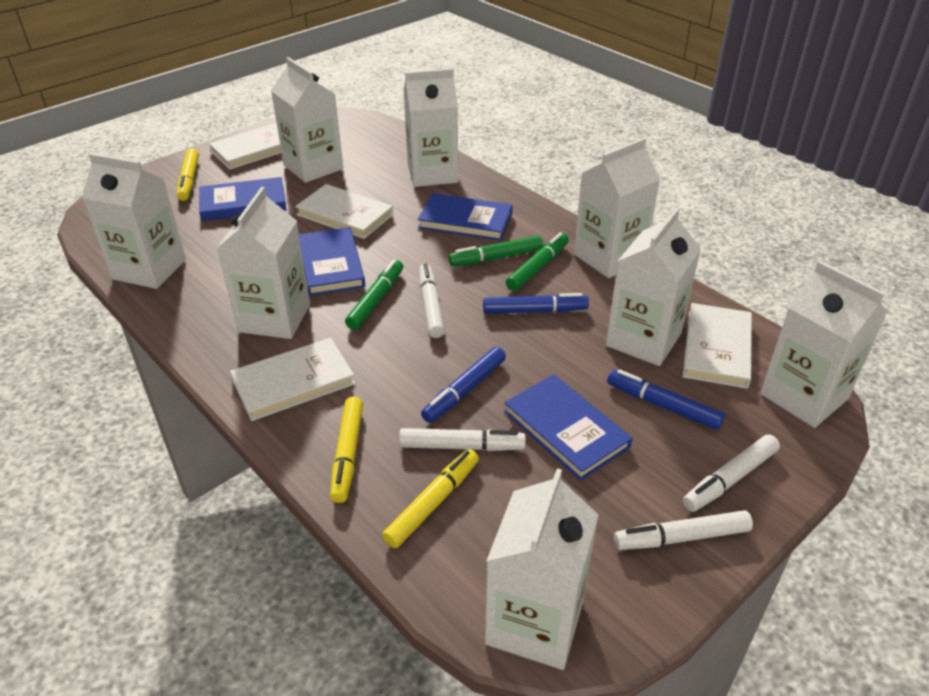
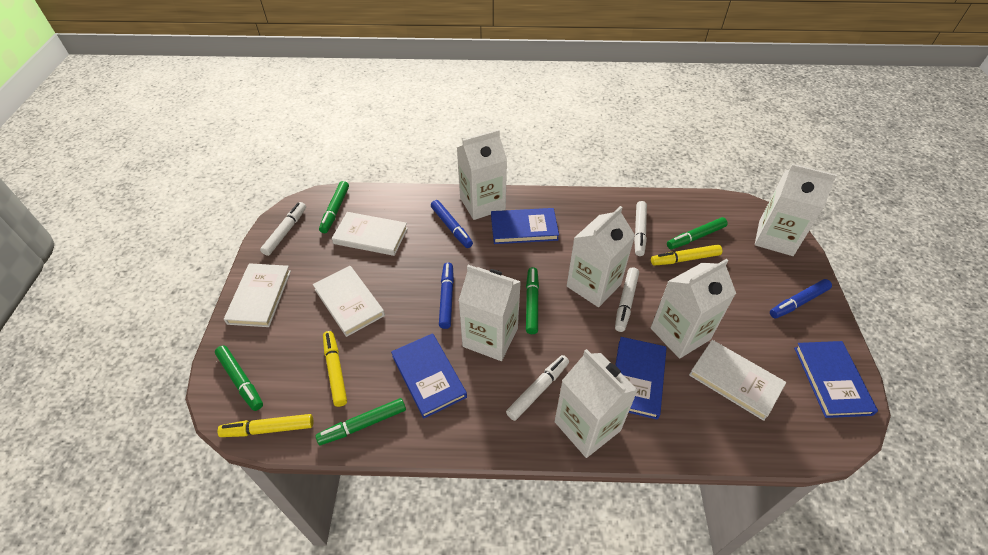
green marker: 3 -> 5
white carton: 8 -> 6

